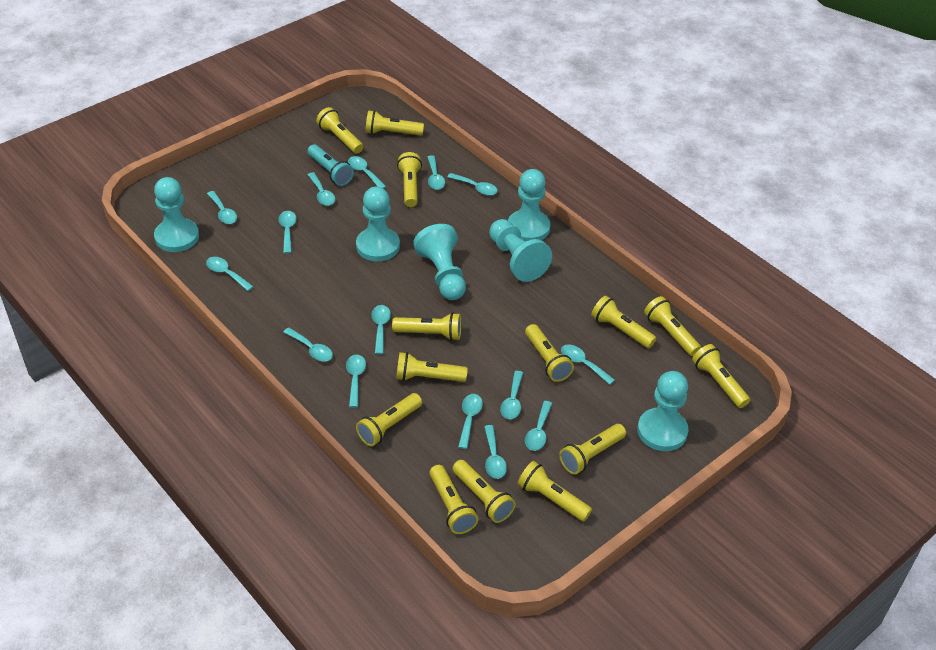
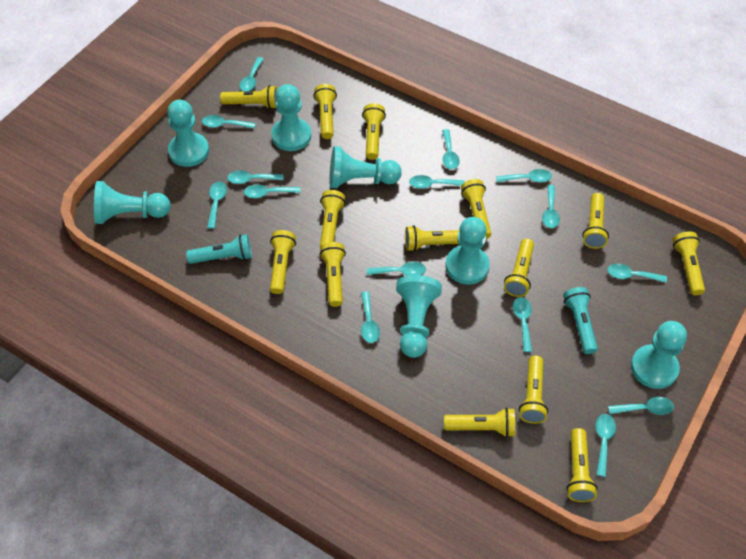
turquoise flashlight: 1 -> 2
turquoise pawn: 6 -> 7

